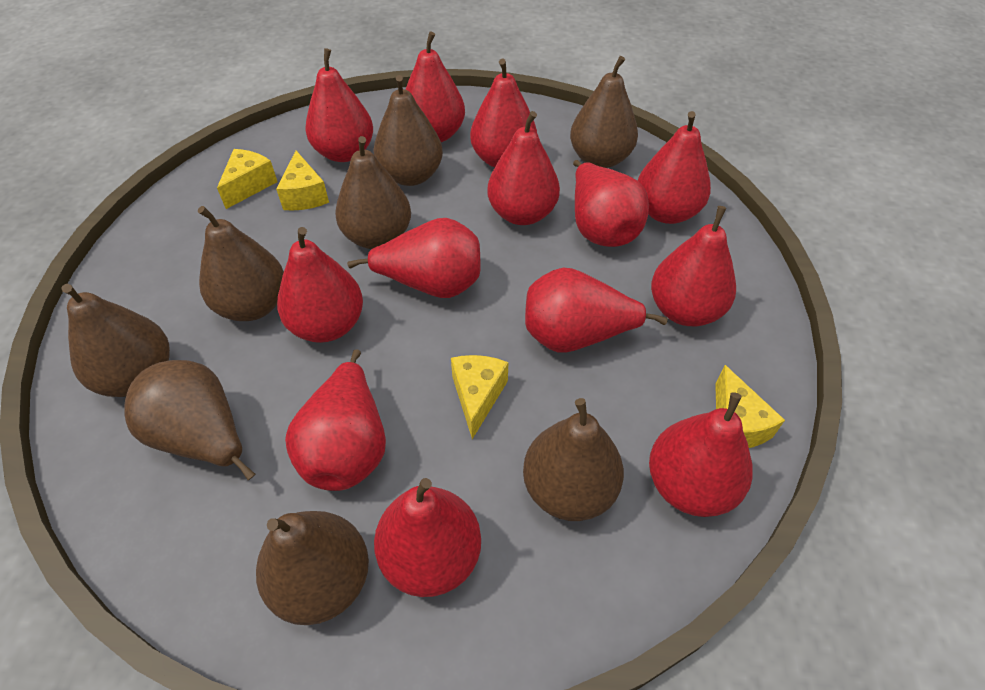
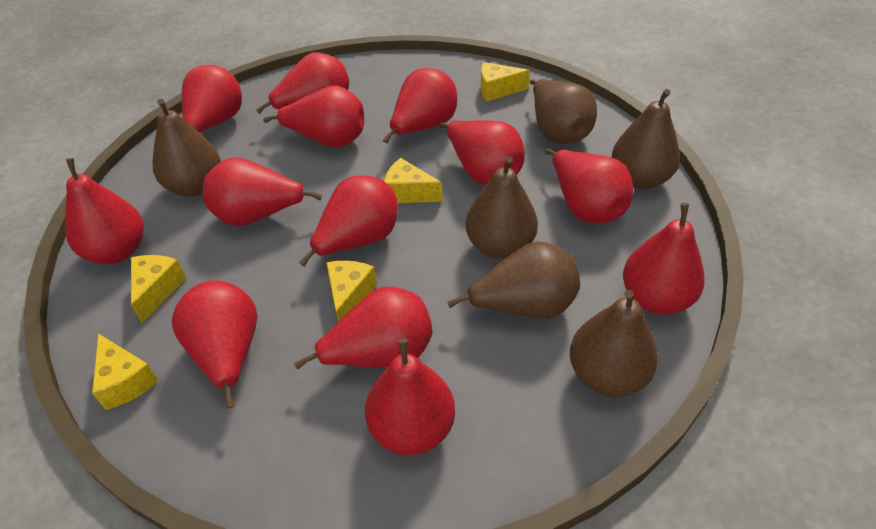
brown pear: 8 -> 6
yellow cheese: 4 -> 5

